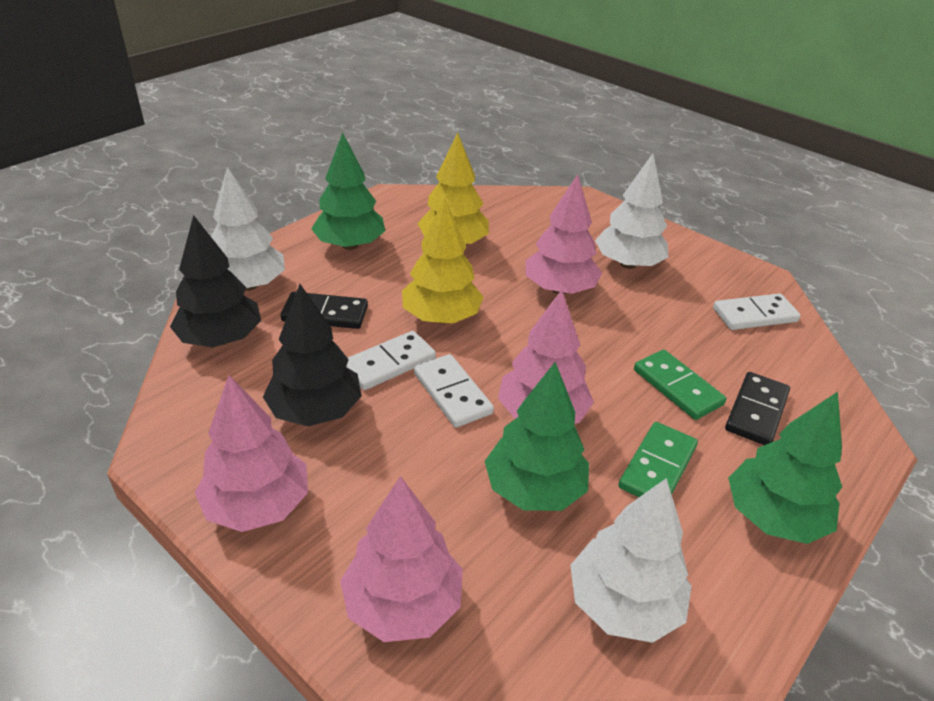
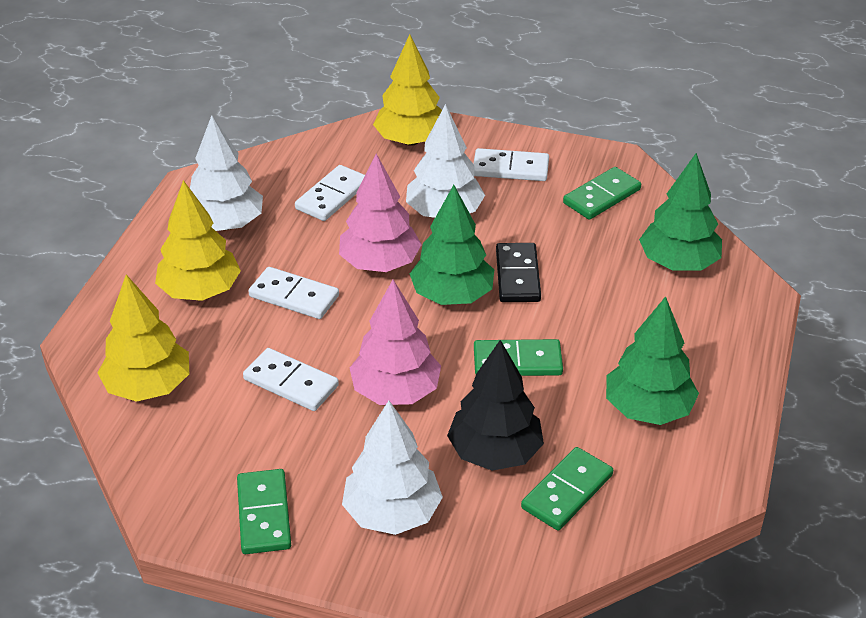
black domino: 2 -> 1
black tree: 2 -> 1
green domino: 2 -> 4
pink tree: 4 -> 2
white domino: 3 -> 4
yellow tree: 2 -> 3

